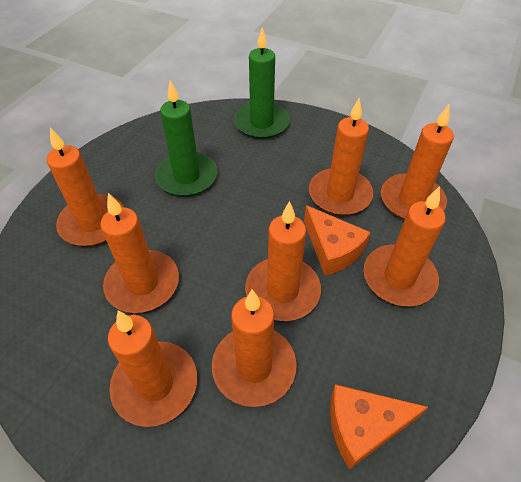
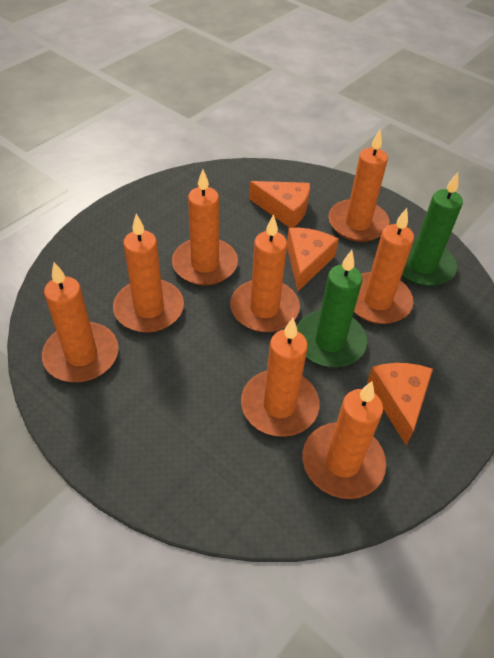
orange cheese: 2 -> 3

